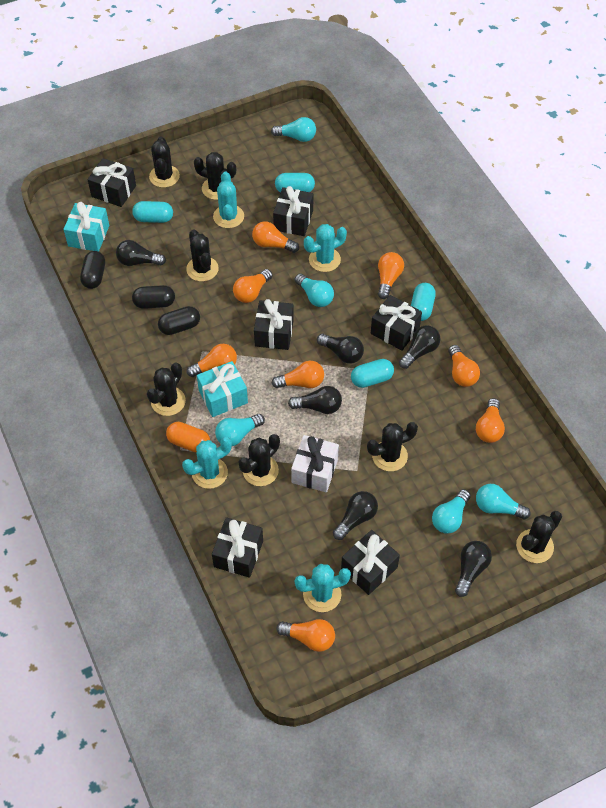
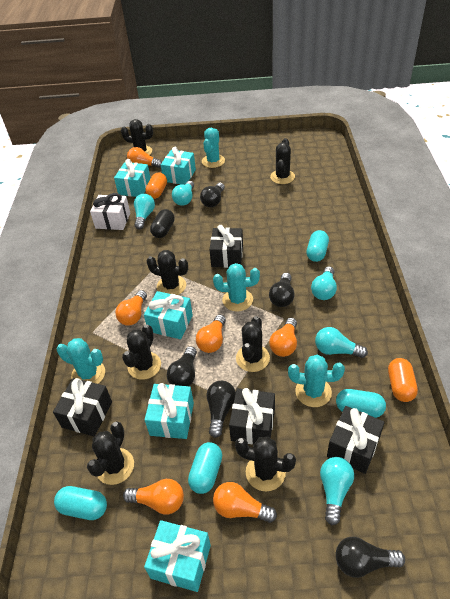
black capsule: 3 -> 1
black gift: 6 -> 4
black light bulb: 6 -> 5
orange capsule: 1 -> 2
orange light bulb: 8 -> 6
turquoise gift: 2 -> 5

